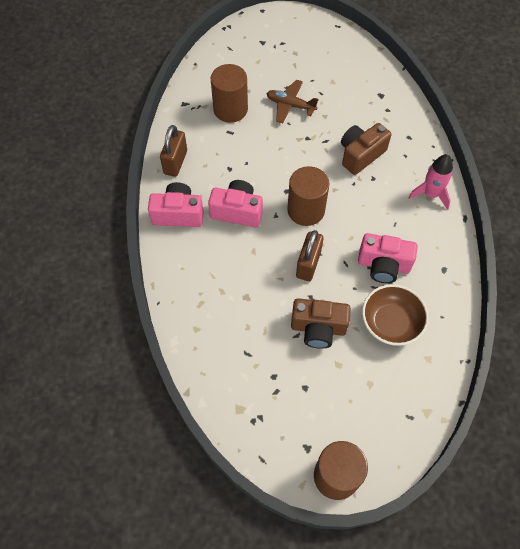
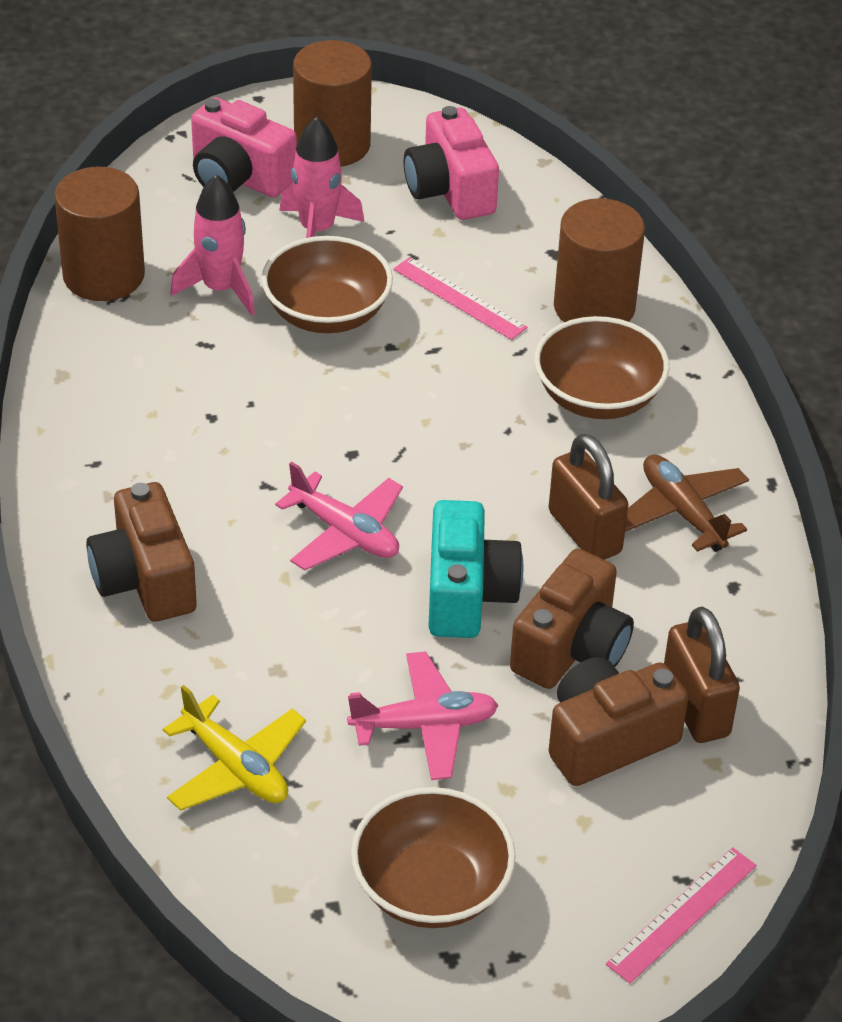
brown bowl: 1 -> 3
brown camera: 2 -> 3
pink camera: 3 -> 2
pink plane: 0 -> 2
pink rocket: 1 -> 2
pink ruler: 0 -> 2
turquoise camera: 0 -> 1
yellow plane: 0 -> 1

